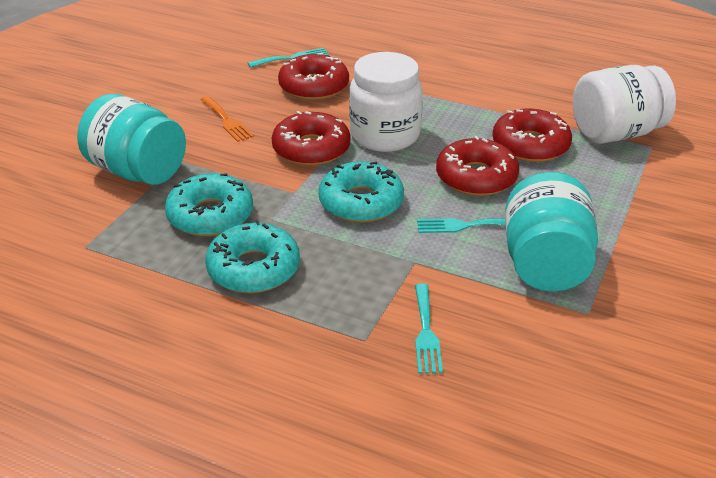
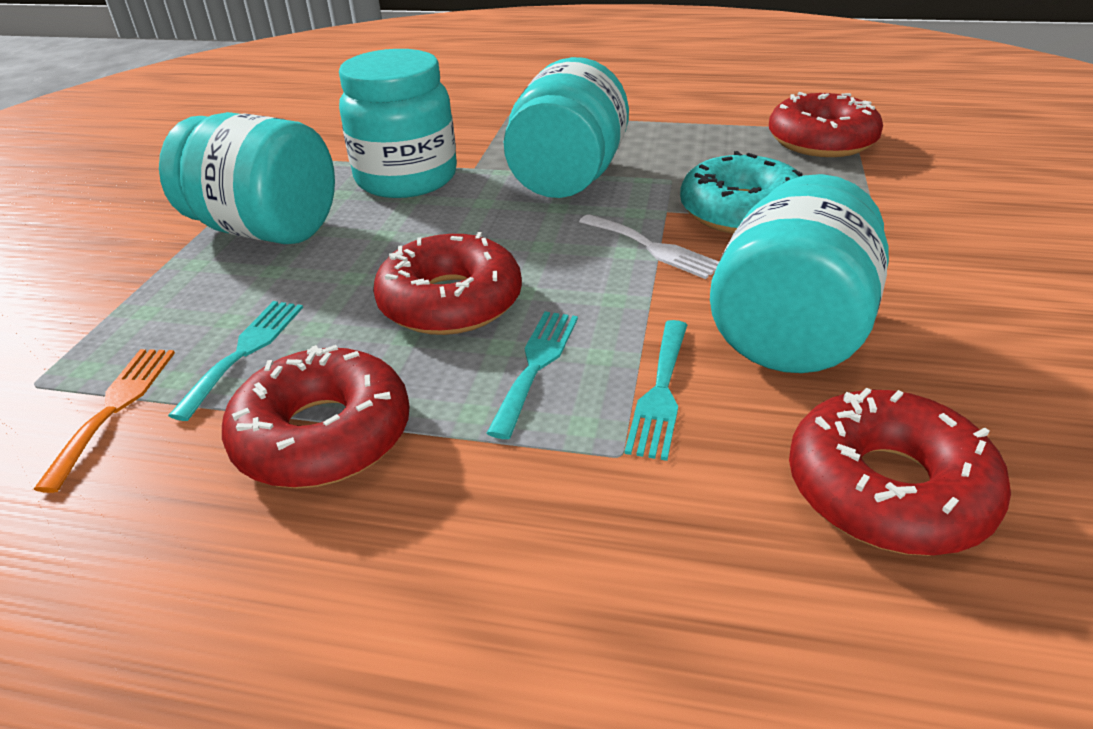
turquoise donut: 3 -> 1
turquoise jar: 2 -> 4
white fork: 0 -> 1
white jar: 2 -> 0

